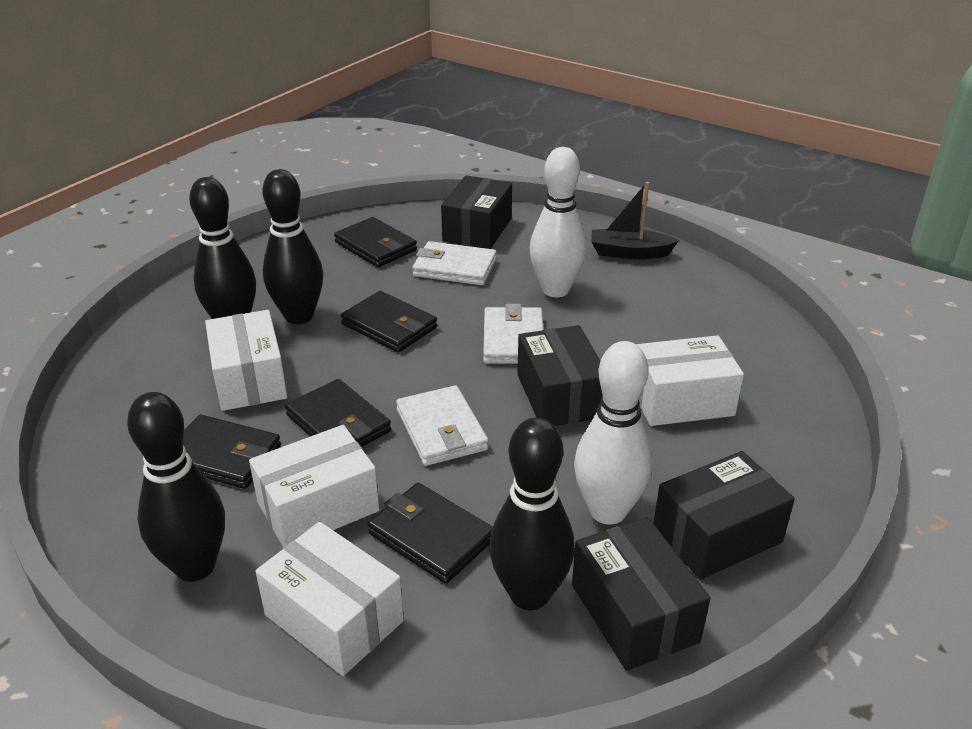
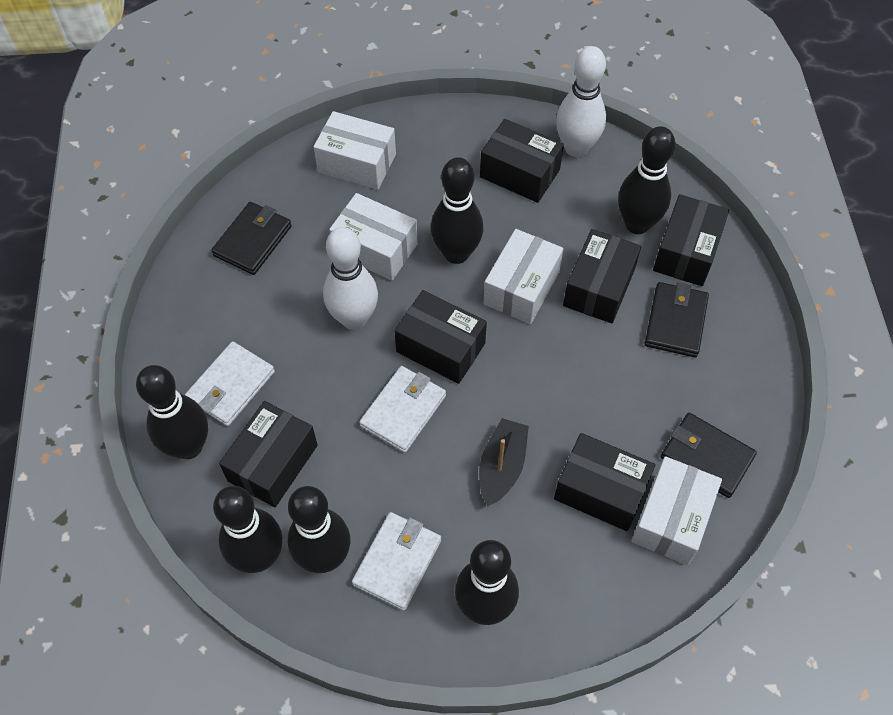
black bowling pin: 4 -> 6
black box: 4 -> 6
black wallet: 5 -> 3

